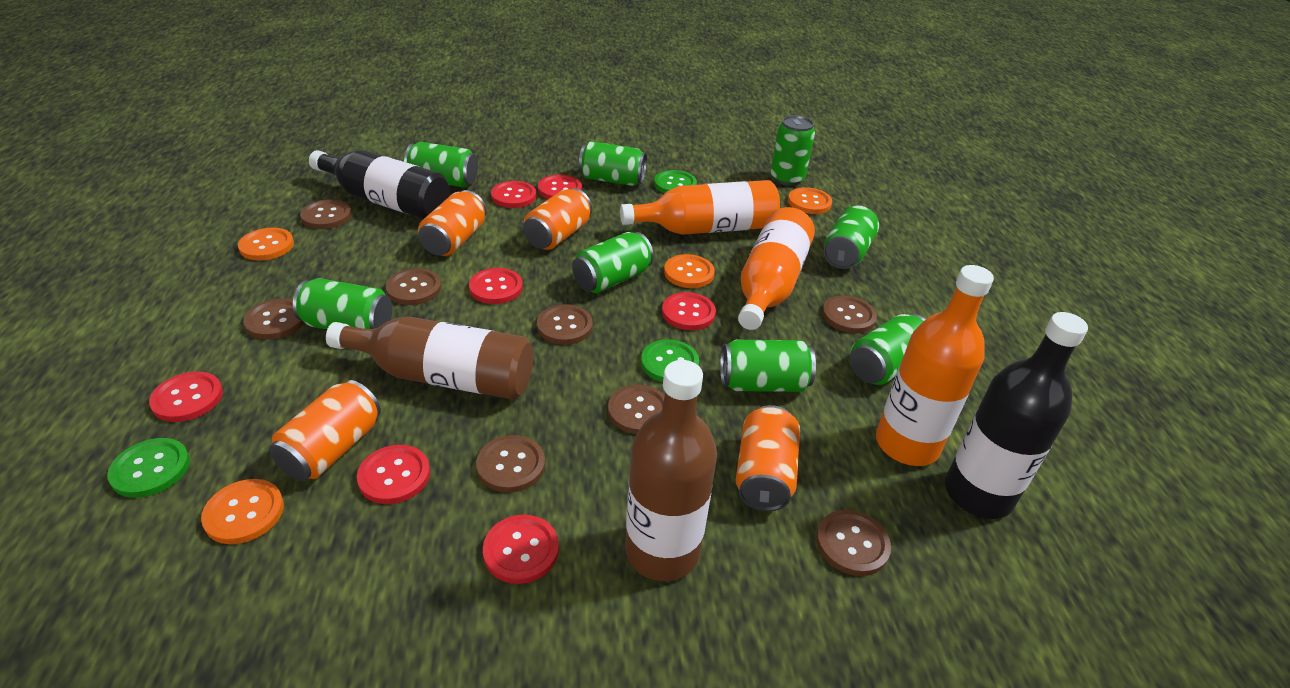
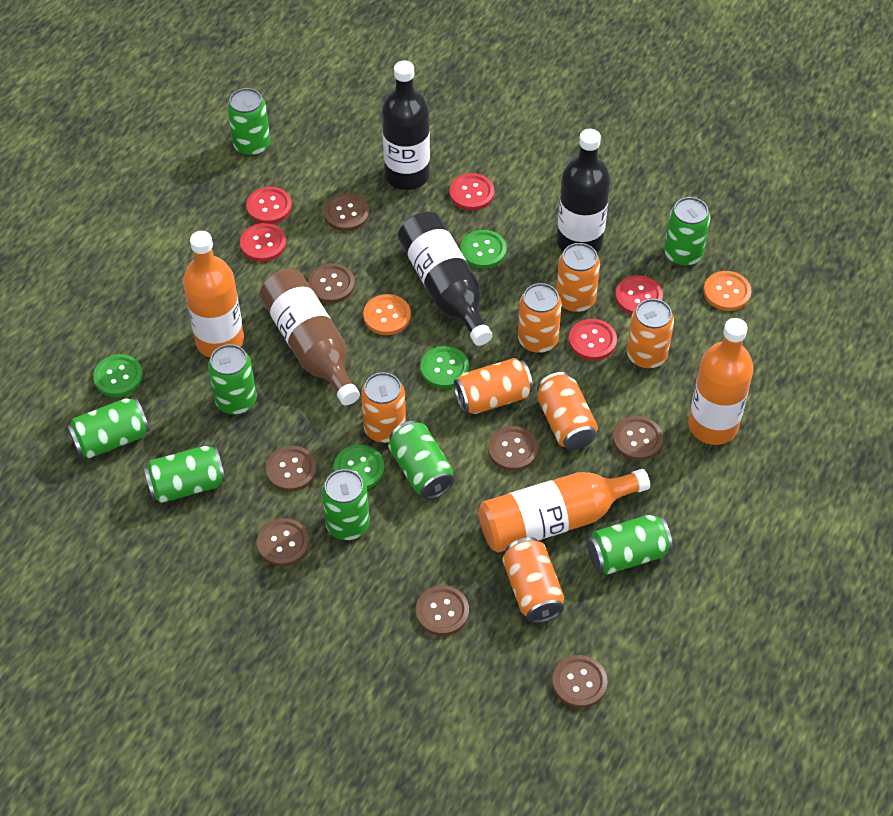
black bottle: 2 -> 3
brown bottle: 2 -> 1
green button: 3 -> 4
orange button: 4 -> 2
orange can: 4 -> 7
red button: 7 -> 5

